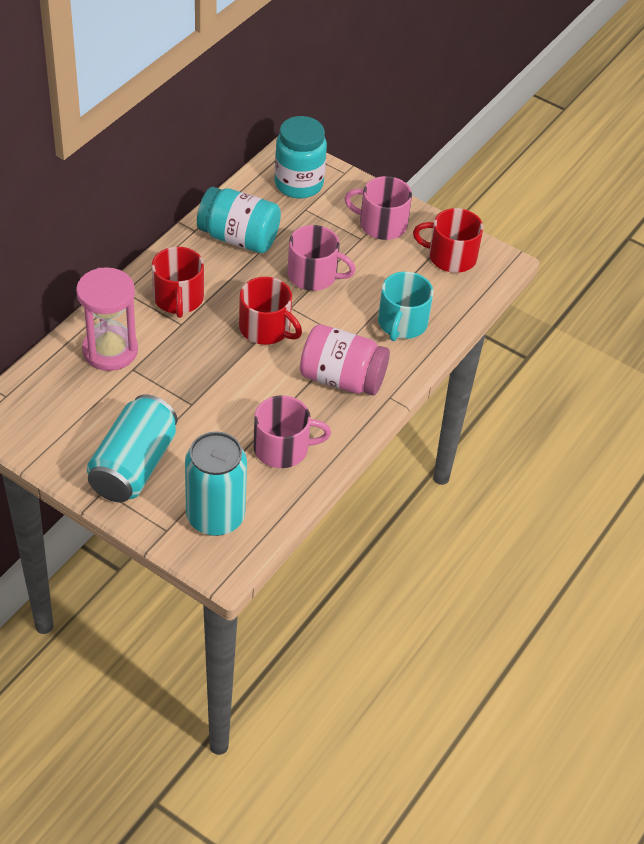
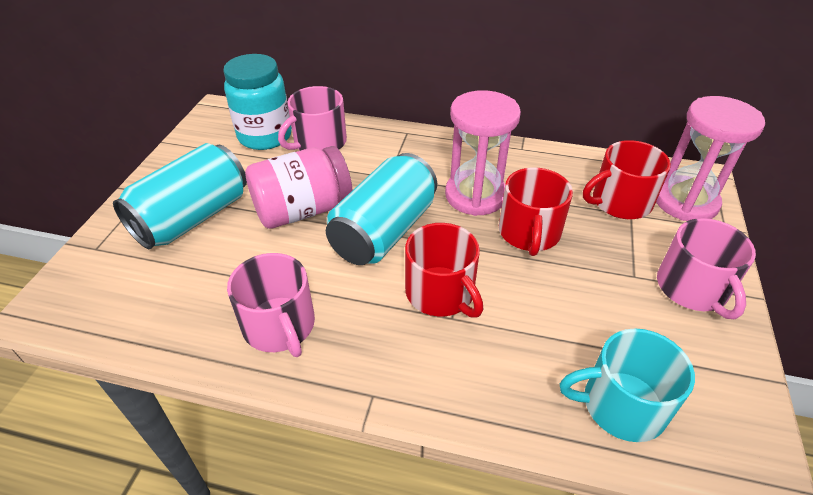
pink hourglass: 1 -> 2
turquoise jar: 2 -> 1

